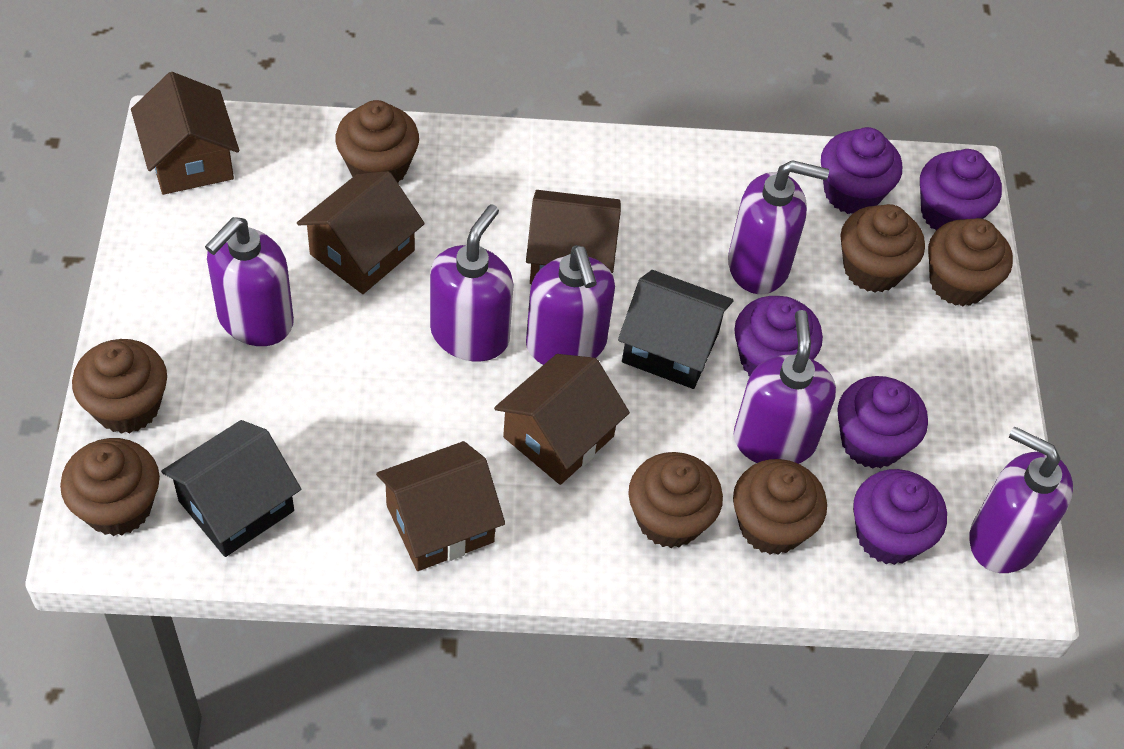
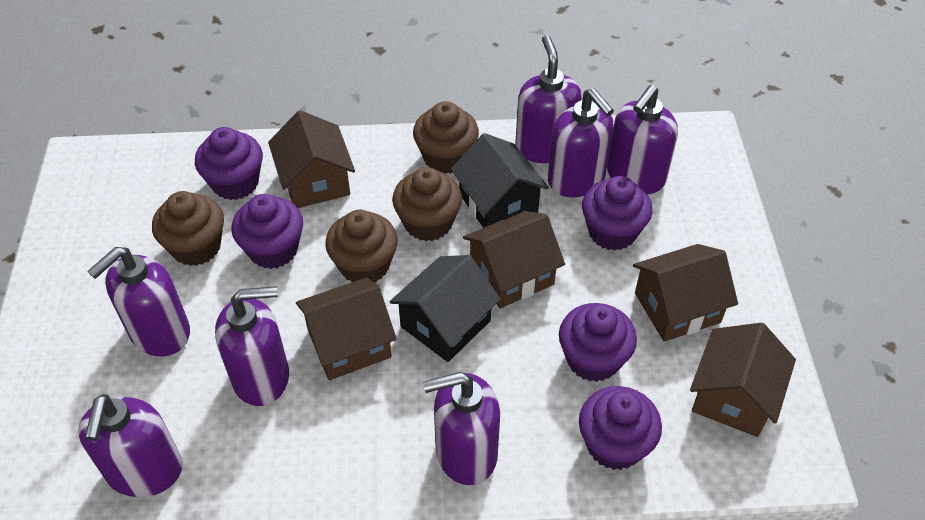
brown cupcake: 7 -> 4
purple soap dispenser: 6 -> 7

